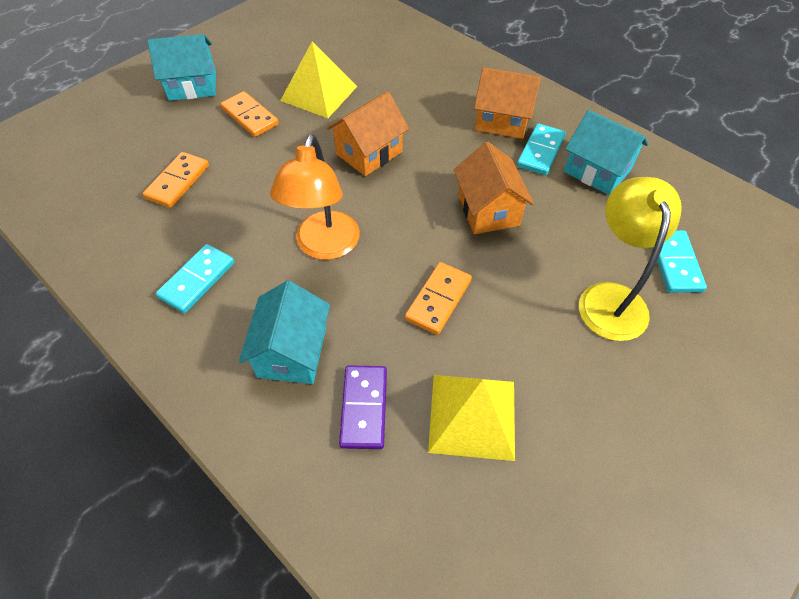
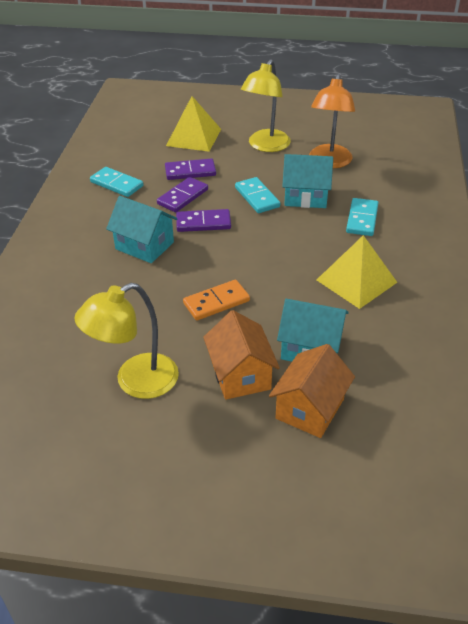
orange domino: 3 -> 1
orange house: 3 -> 2
purple domino: 1 -> 3
yellow lamp: 1 -> 2

